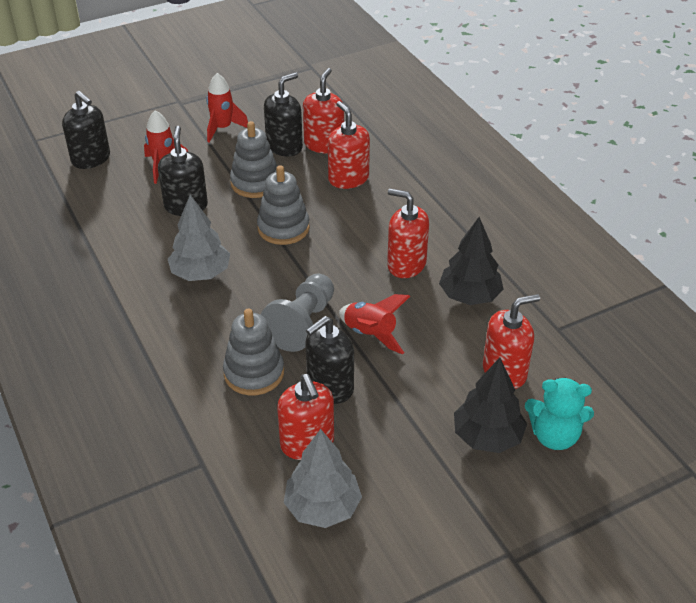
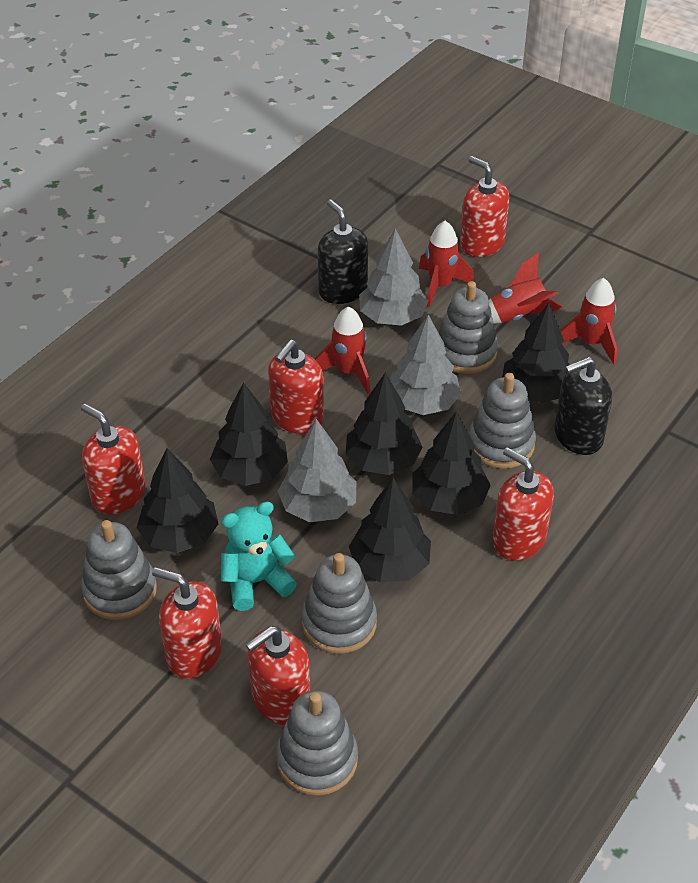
black soap dispenser: 4 -> 2
black tree: 2 -> 6
grey pawn: 1 -> 0
grey stacking toy: 3 -> 5
grey tree: 2 -> 3
red rocket: 3 -> 4
red soap dispenser: 5 -> 6

